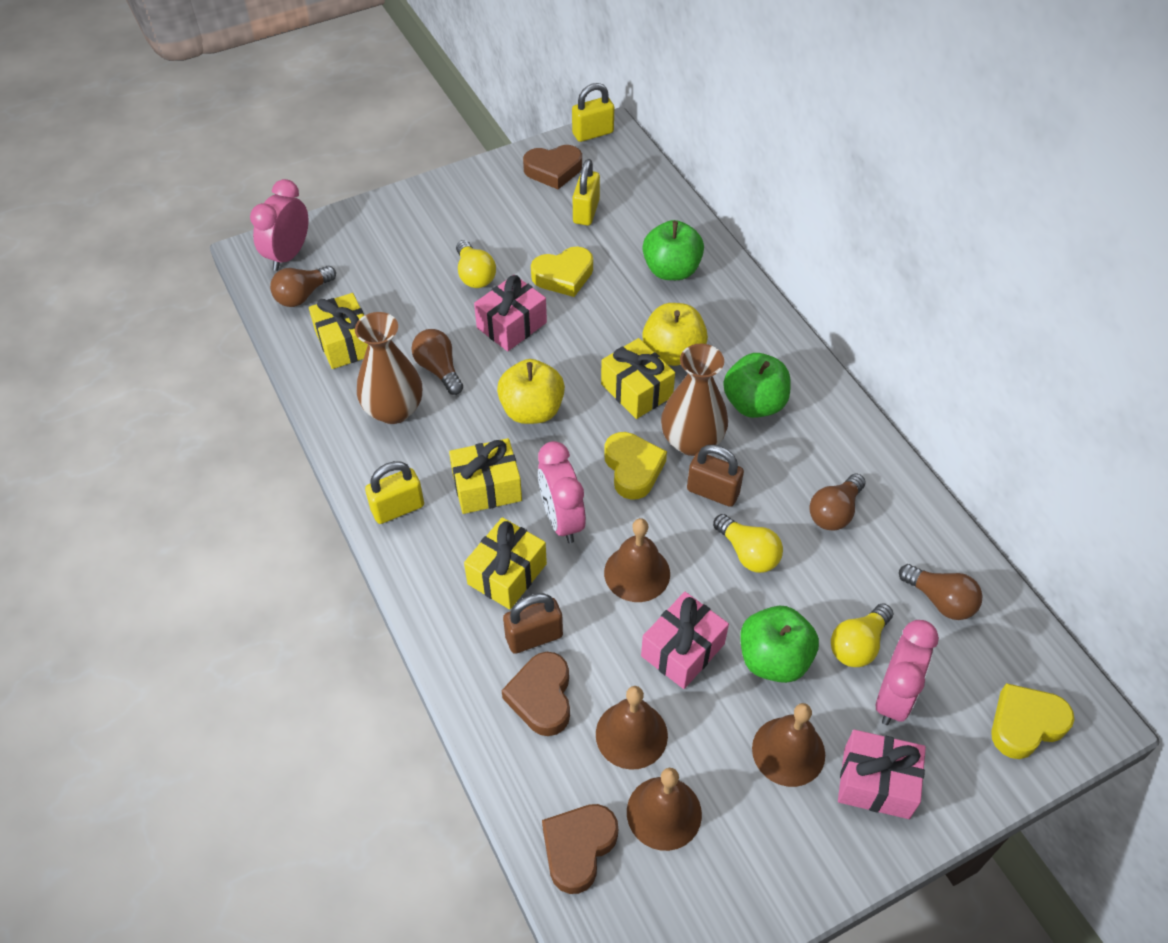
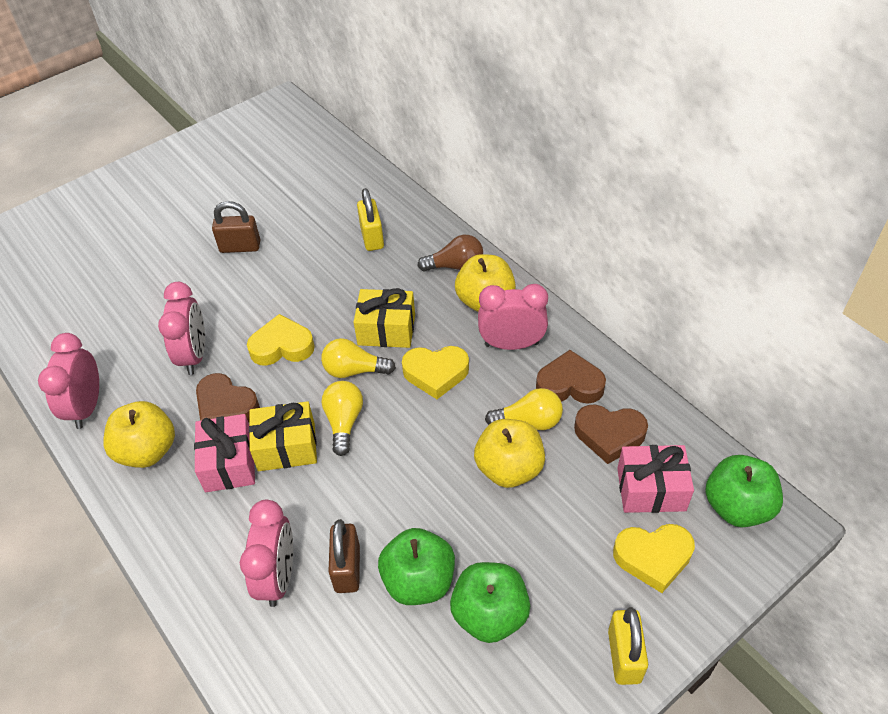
brown bell: 4 -> 0
brown light bulb: 4 -> 1
brown vase: 2 -> 0
pink clock: 3 -> 4
pink gift: 3 -> 2
yellow apple: 2 -> 3
yellow gift: 4 -> 2
yellow padlock: 3 -> 2

